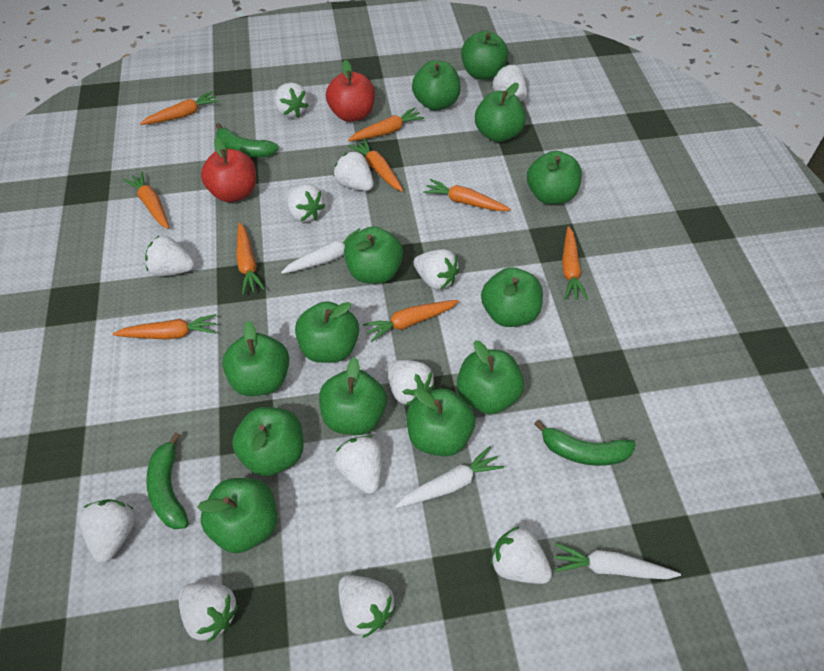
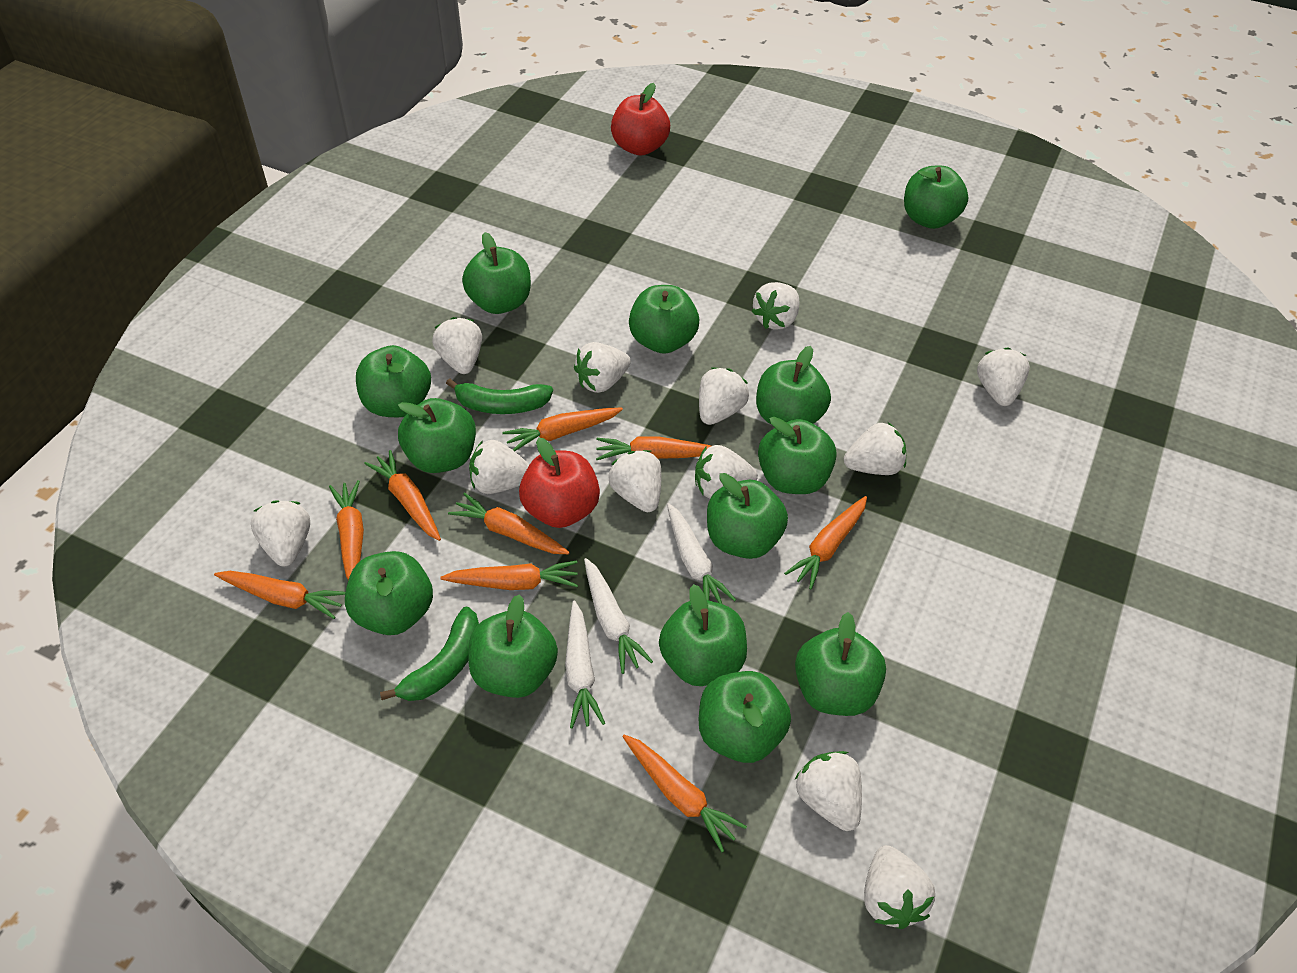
green banana: 3 -> 2

